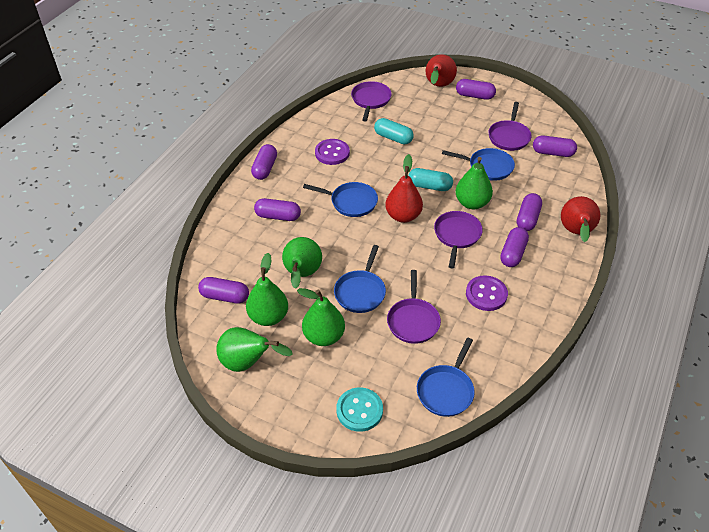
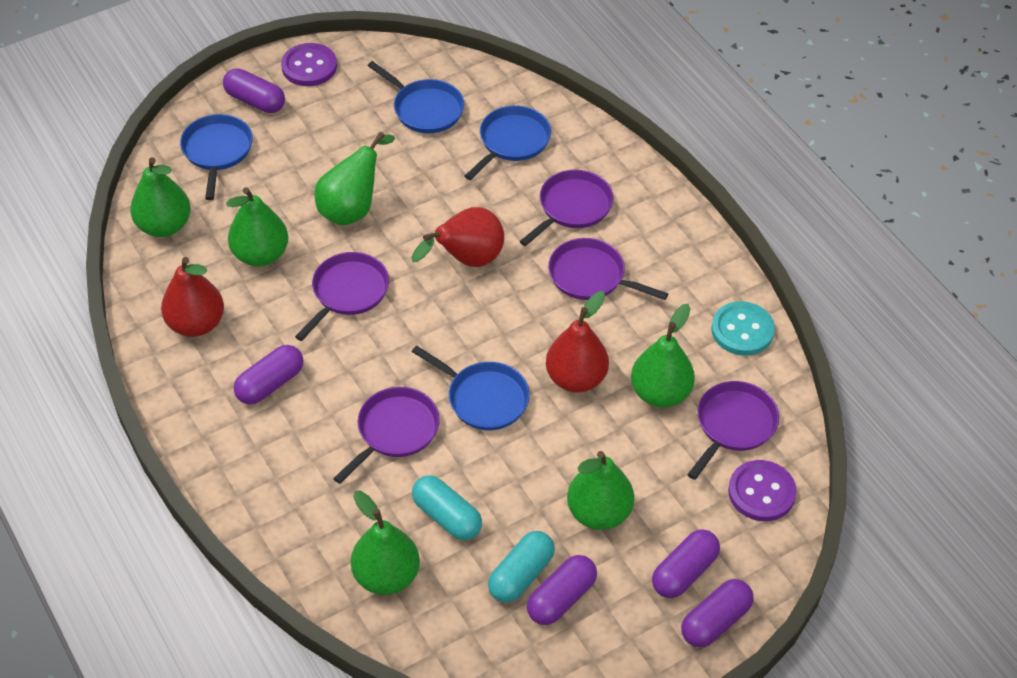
green pear: 5 -> 6
purple capsule: 7 -> 5
purple pan: 4 -> 5

